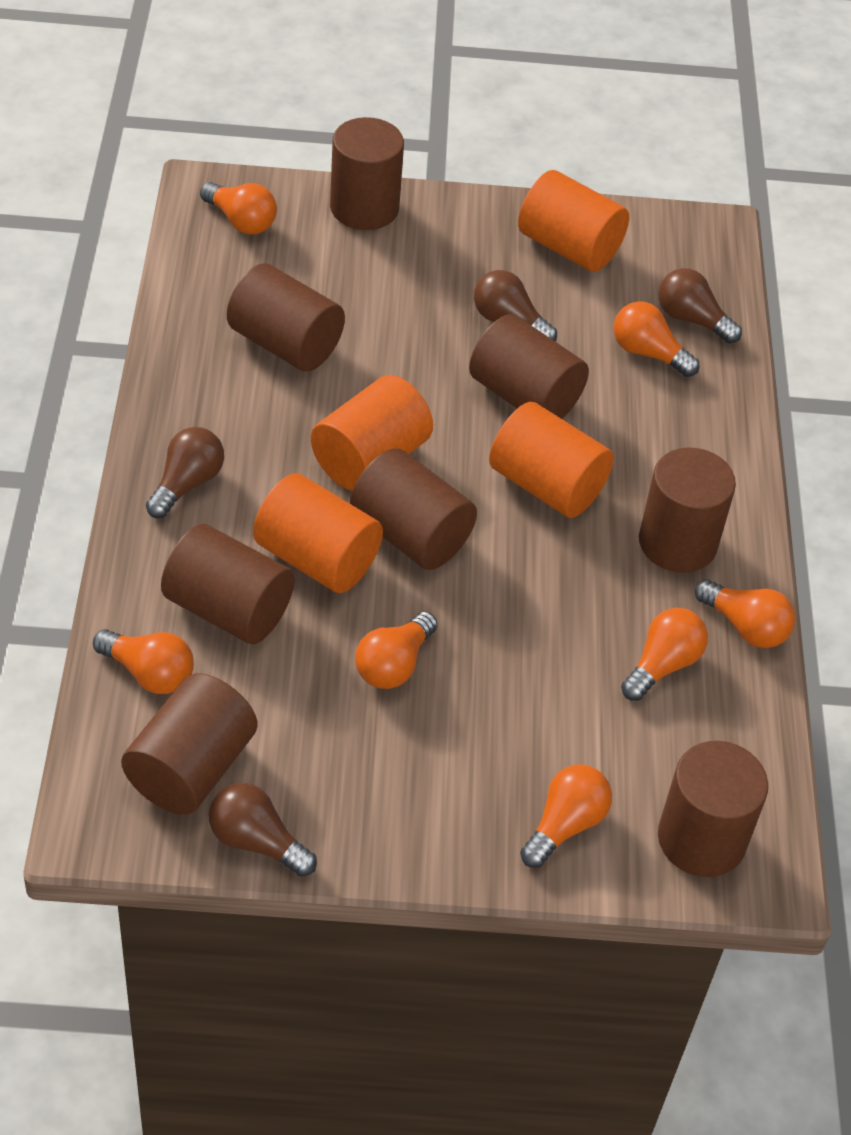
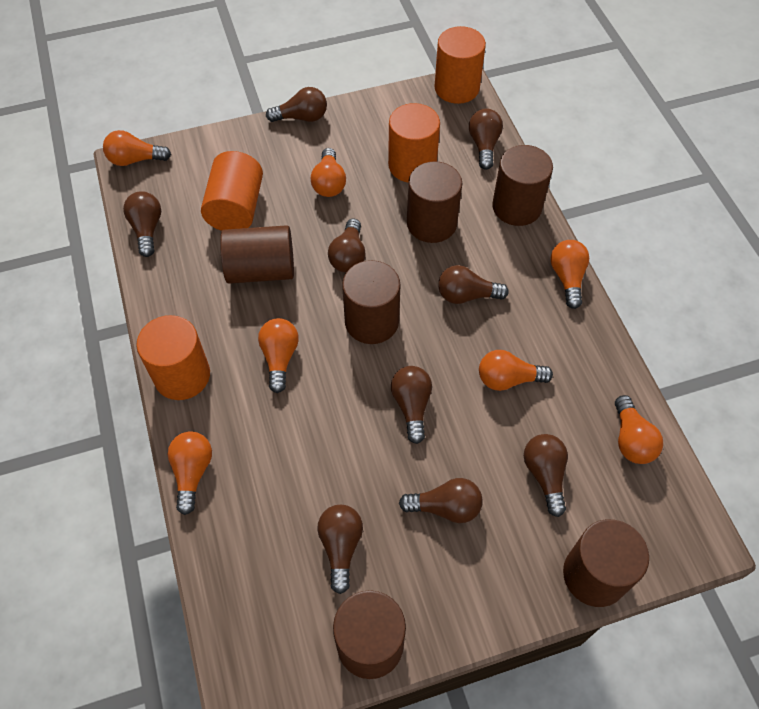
brown cylinder: 8 -> 6
brown light bulb: 4 -> 9

